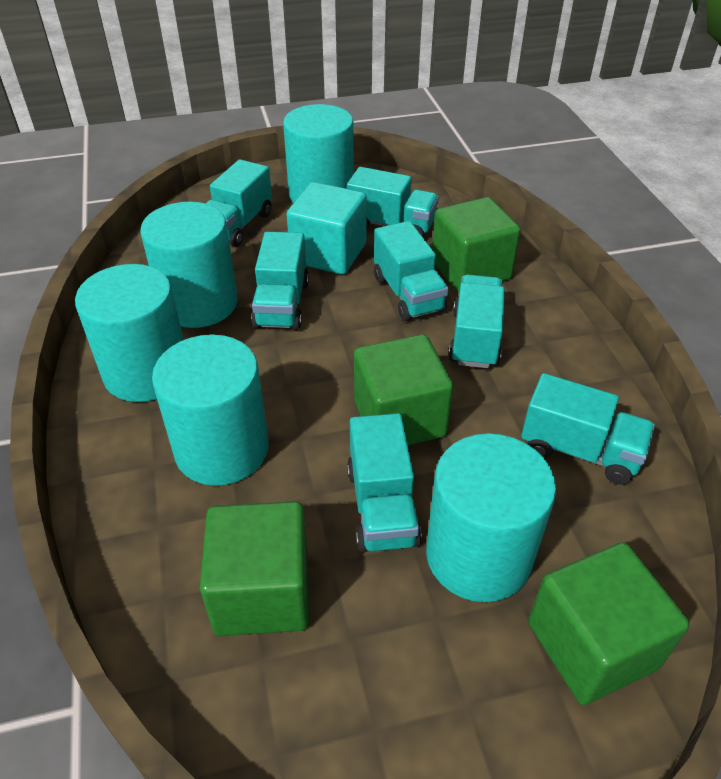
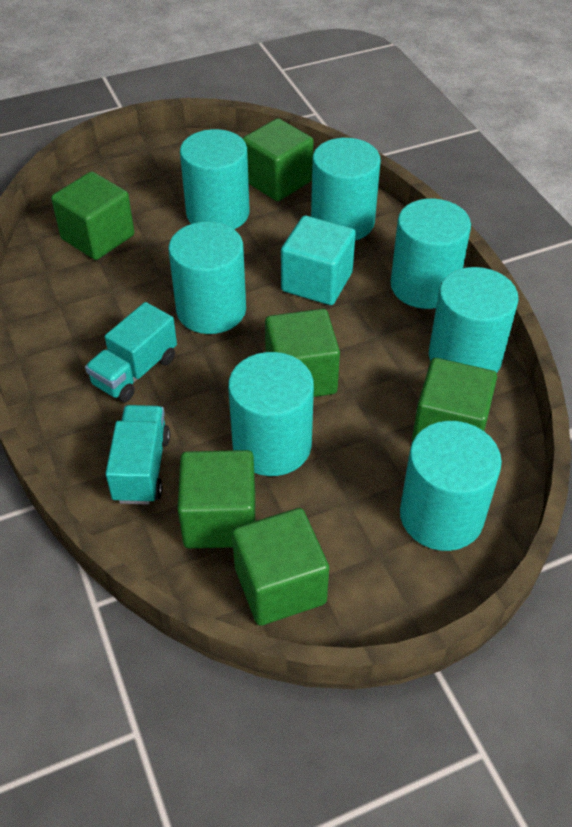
green cube: 4 -> 6
turquoise cylinder: 5 -> 7
turquoise truck: 7 -> 2

